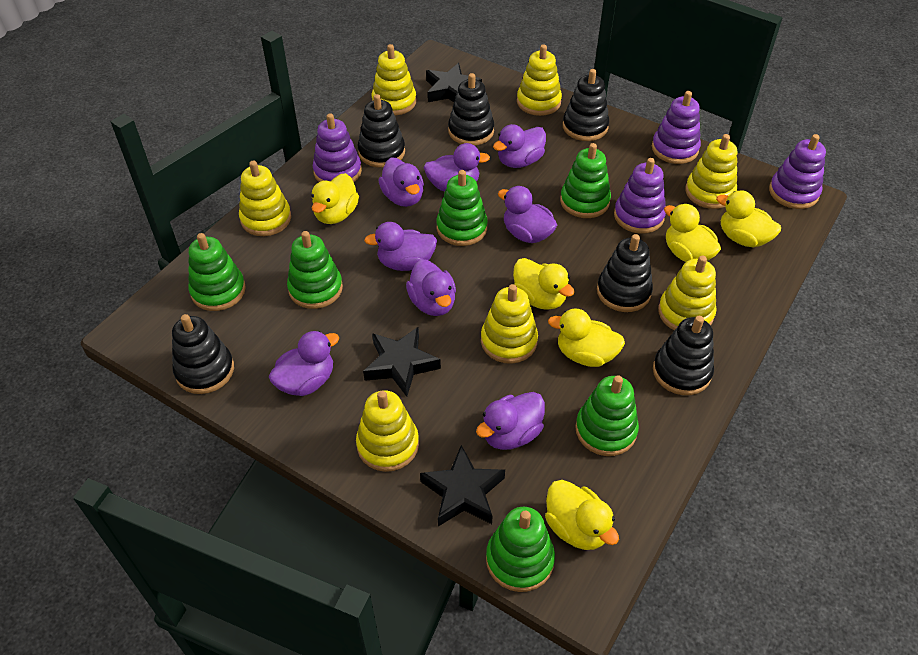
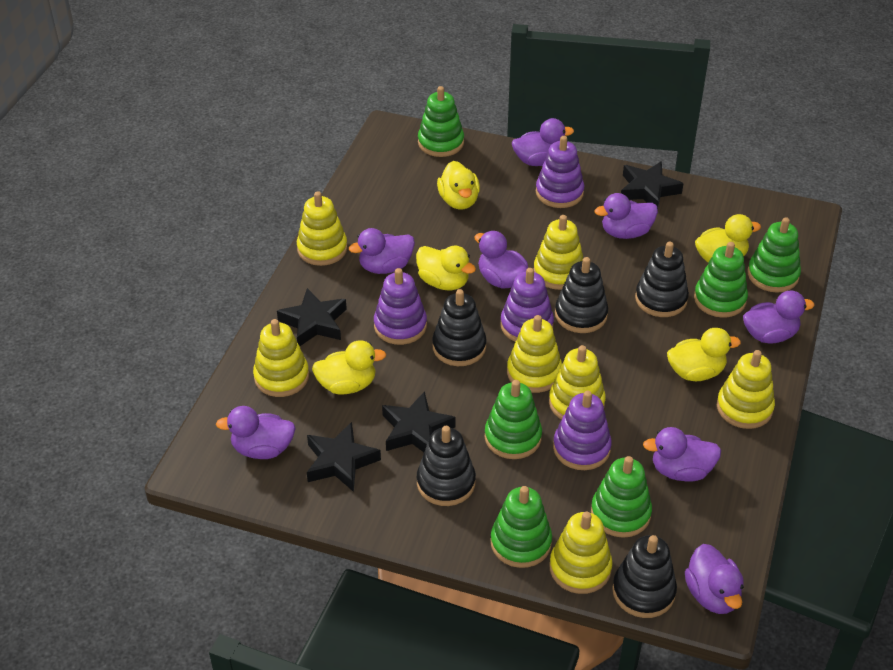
black stacking toy: 6 -> 5
black star: 3 -> 4
yellow duck: 6 -> 5

